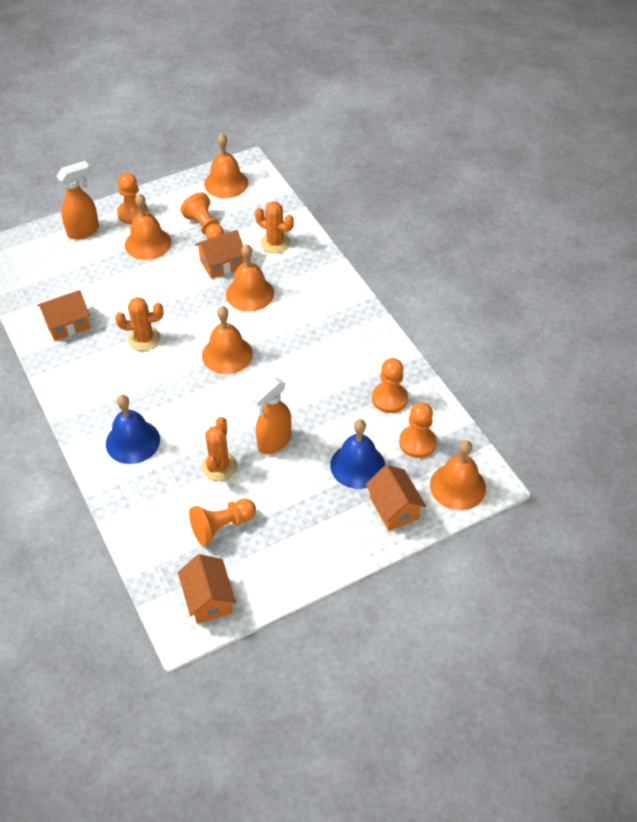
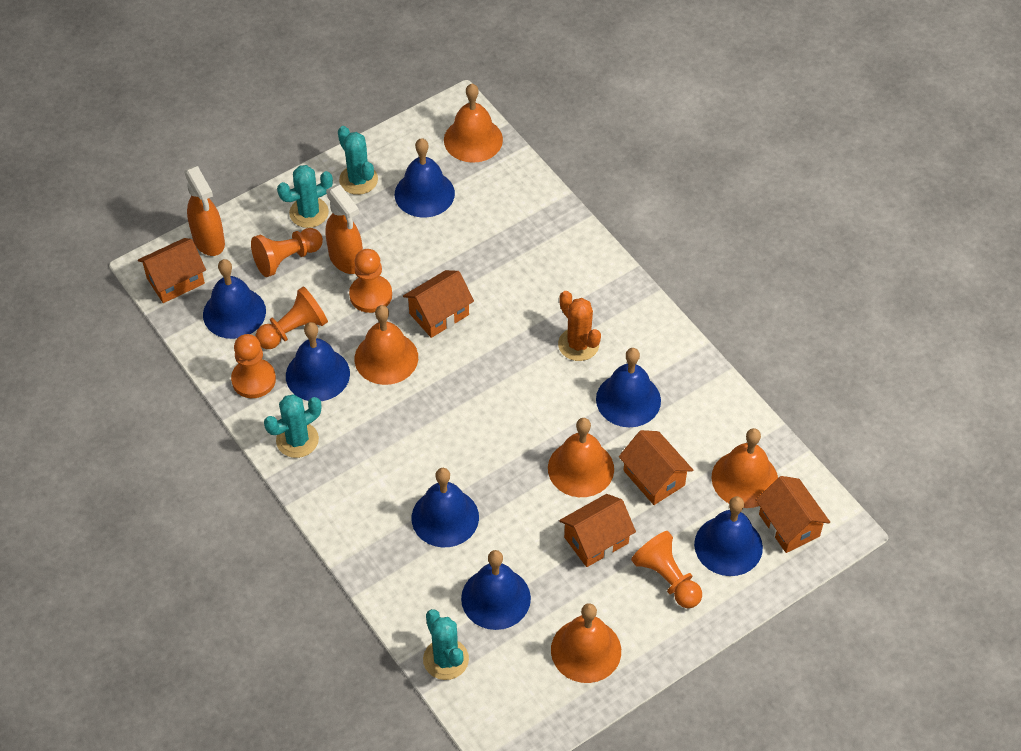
blue bell: 2 -> 7
orange cactus: 3 -> 1
orange house: 4 -> 5
turquoise cactus: 0 -> 4

